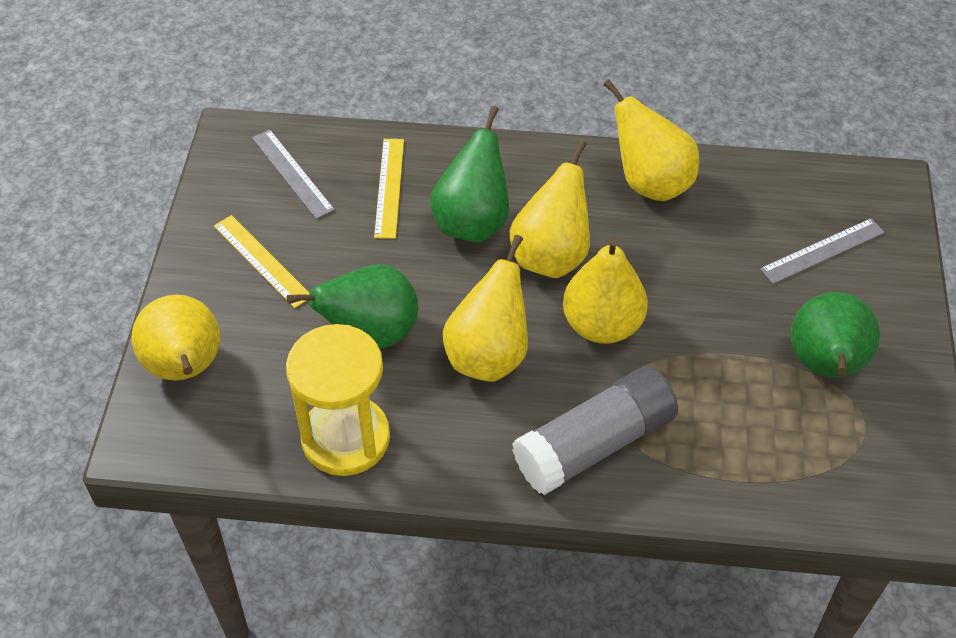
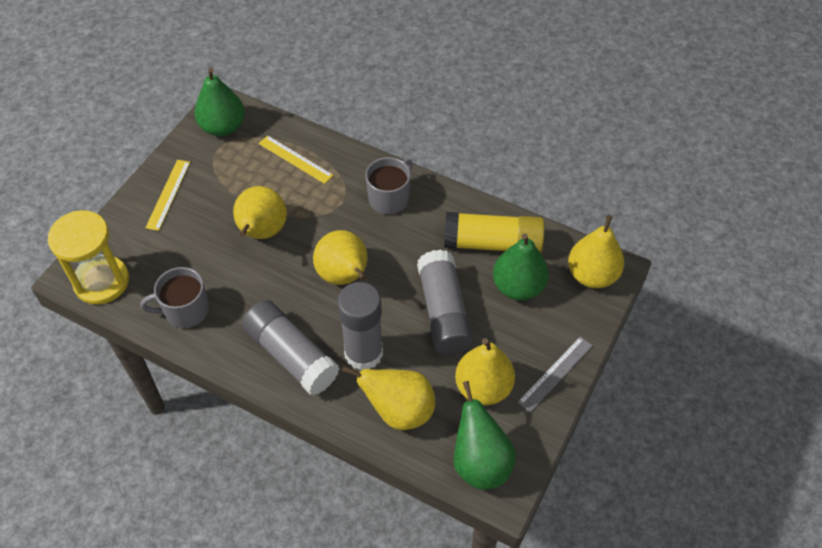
grey glue stick: 1 -> 3
grey mug: 0 -> 2
grey ruler: 2 -> 1
yellow glue stick: 0 -> 1

